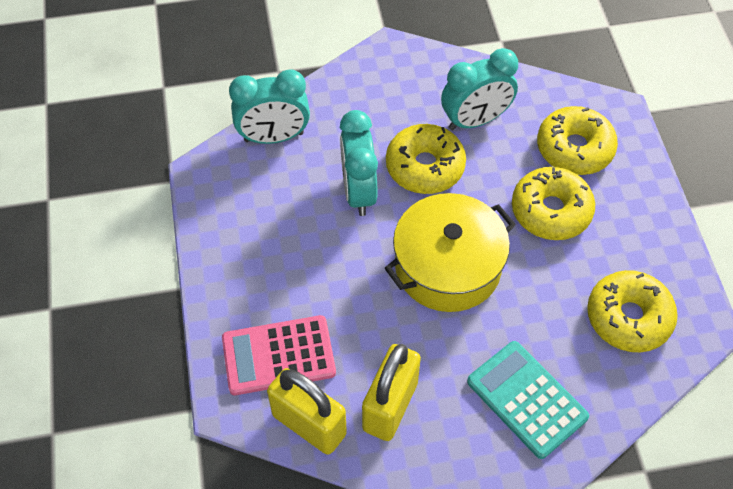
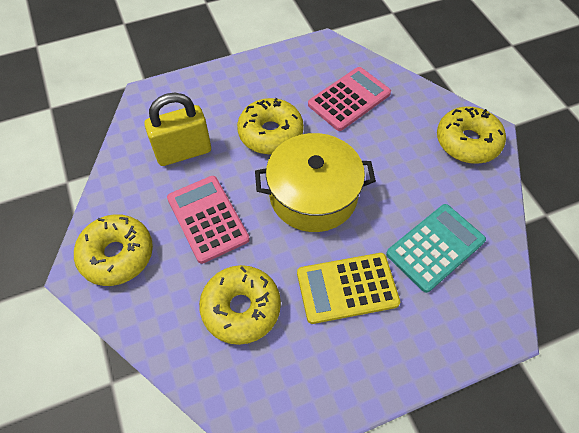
pink calculator: 1 -> 2
turquoise clock: 3 -> 0
yellow calculator: 0 -> 1
yellow padlock: 2 -> 1

